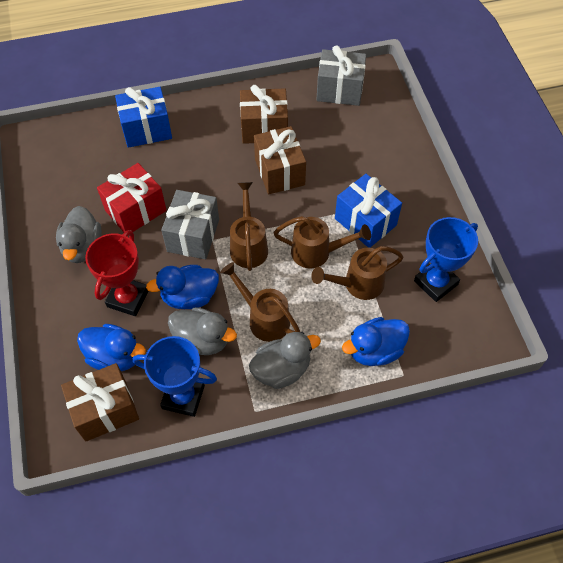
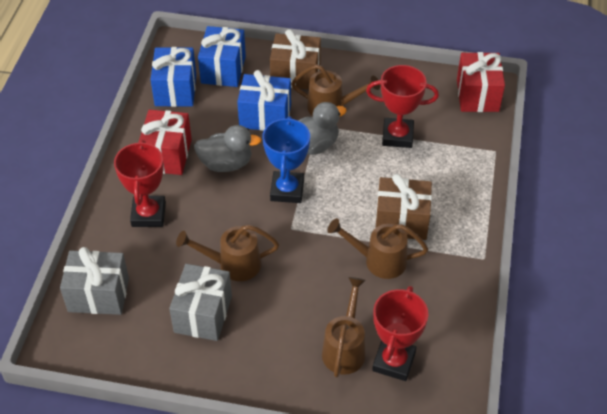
blue duck: 3 -> 0
blue gift: 2 -> 3
blue trophy: 2 -> 1
brown gift: 3 -> 2
grey duck: 3 -> 2
red gift: 1 -> 2
red trophy: 1 -> 3

